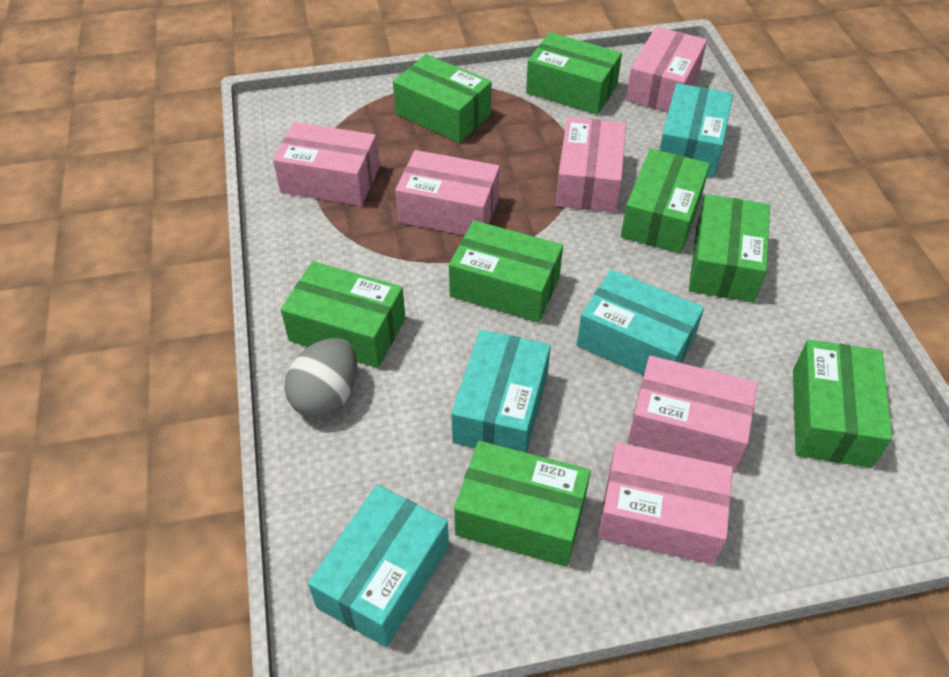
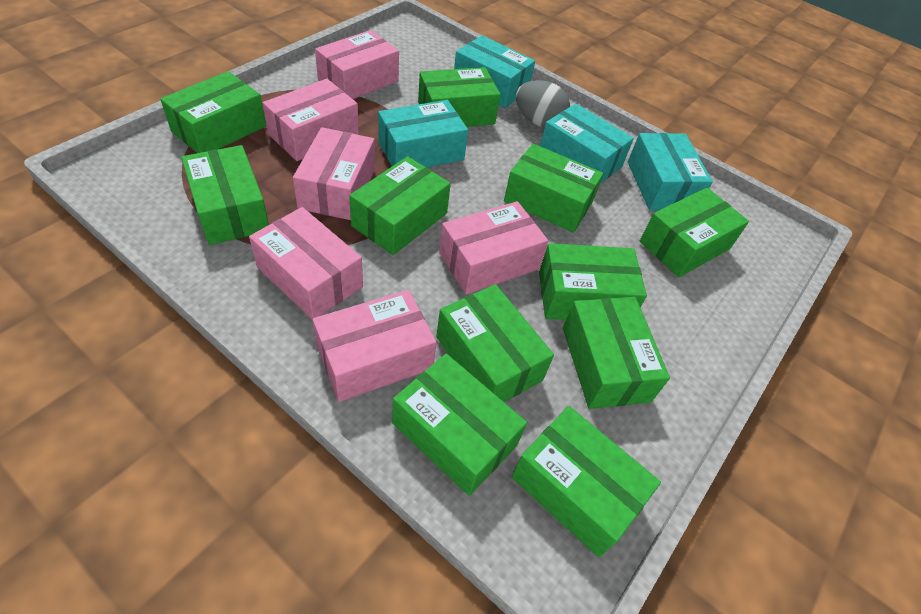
green box: 8 -> 11

